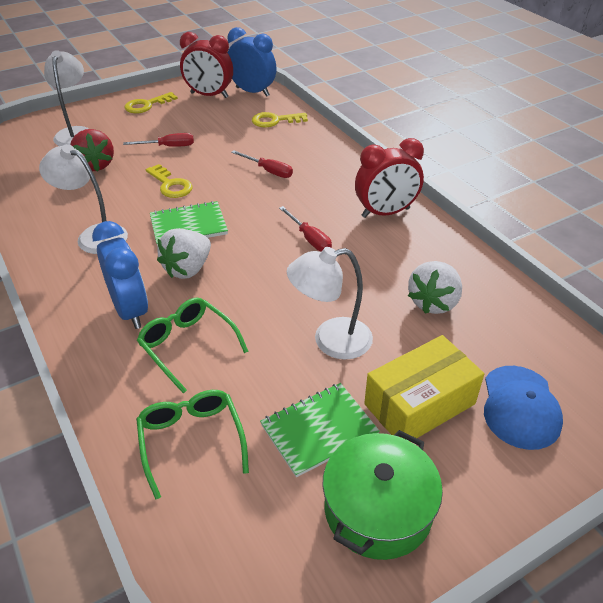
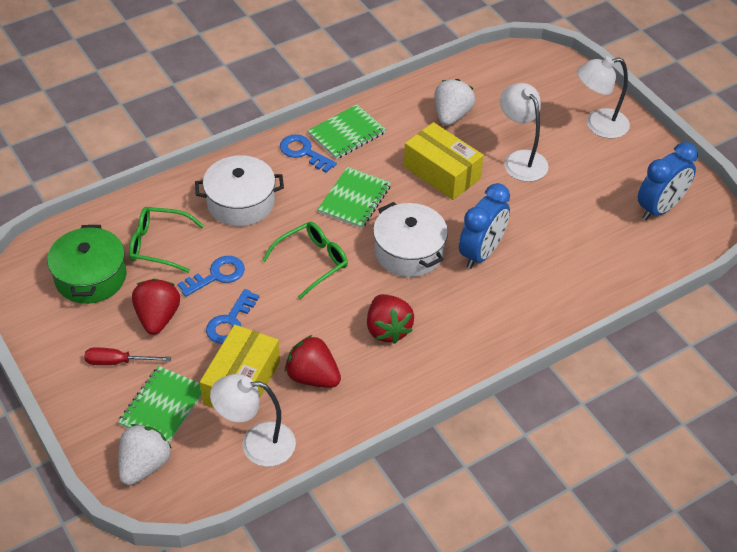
blue cap: 1 -> 0
blue key: 0 -> 3
green notebook: 2 -> 3
red clock: 2 -> 0
red screwdriver: 3 -> 1
red strawberry: 1 -> 3
white pot: 0 -> 2
yellow box: 1 -> 2
yellow key: 3 -> 0

